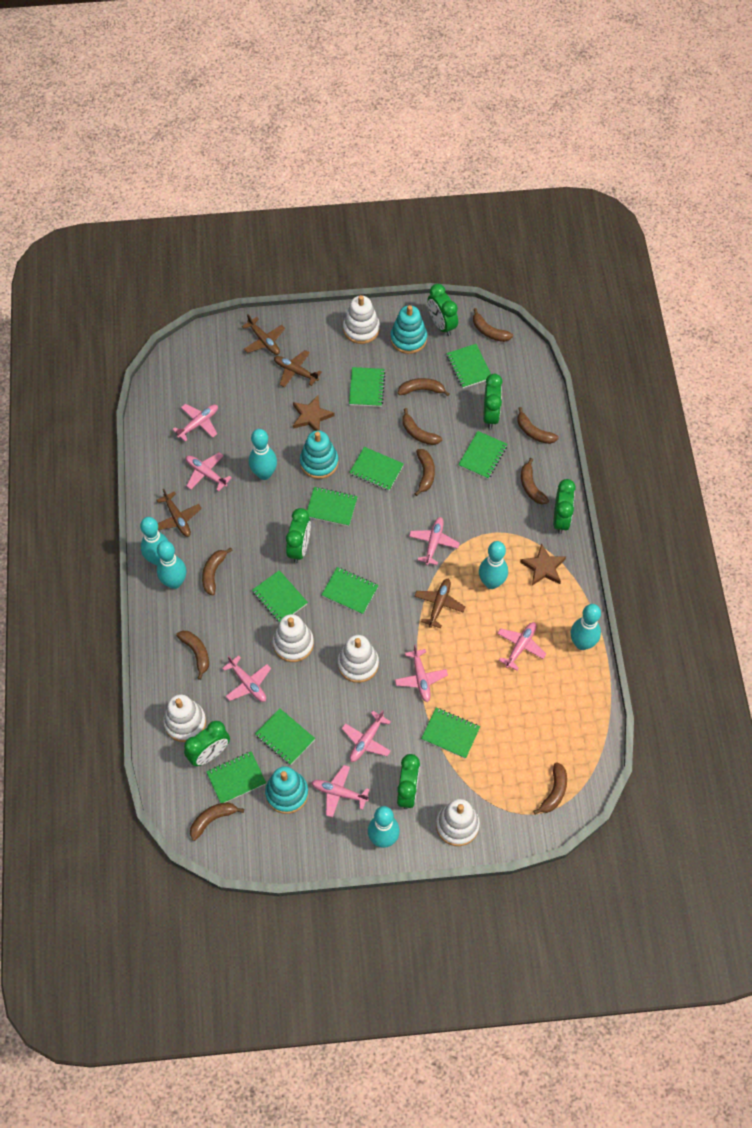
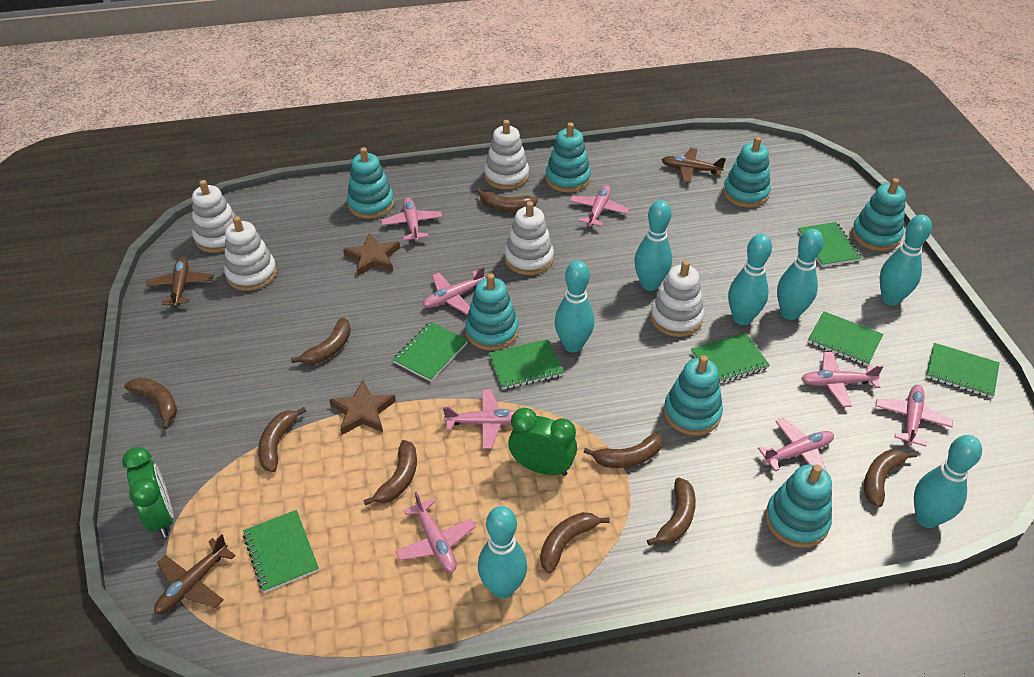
brown banana: 10 -> 9
brown plane: 4 -> 3
green clock: 6 -> 2
green notebook: 10 -> 7
turquoise bowling pin: 6 -> 7
turquoise stacking toy: 3 -> 7

